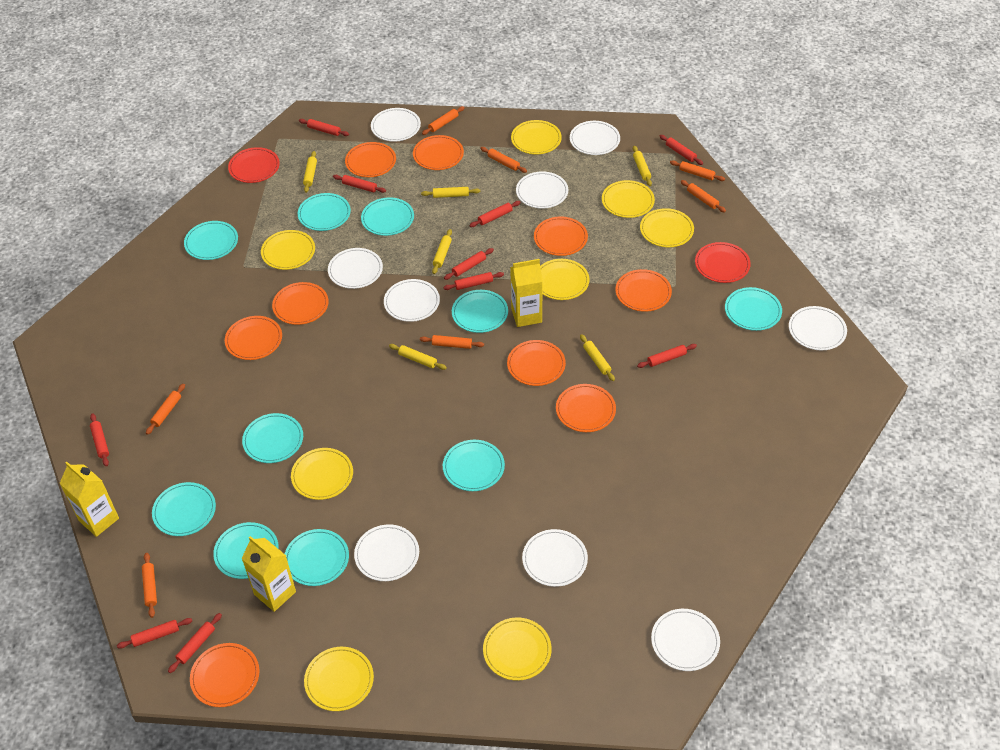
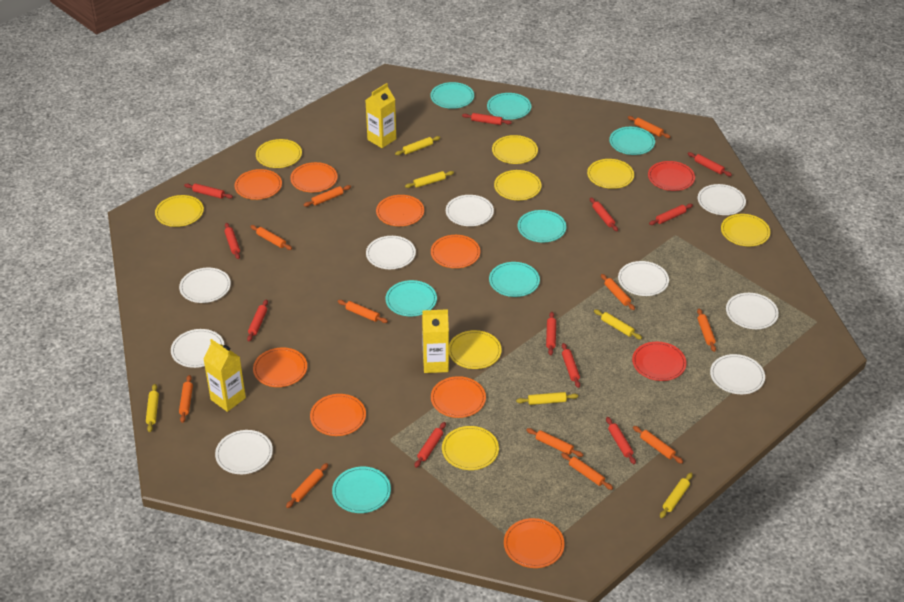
orange plate: 9 -> 8
orange rolling pin: 7 -> 11
red rolling pin: 10 -> 11
turquoise plate: 10 -> 7

